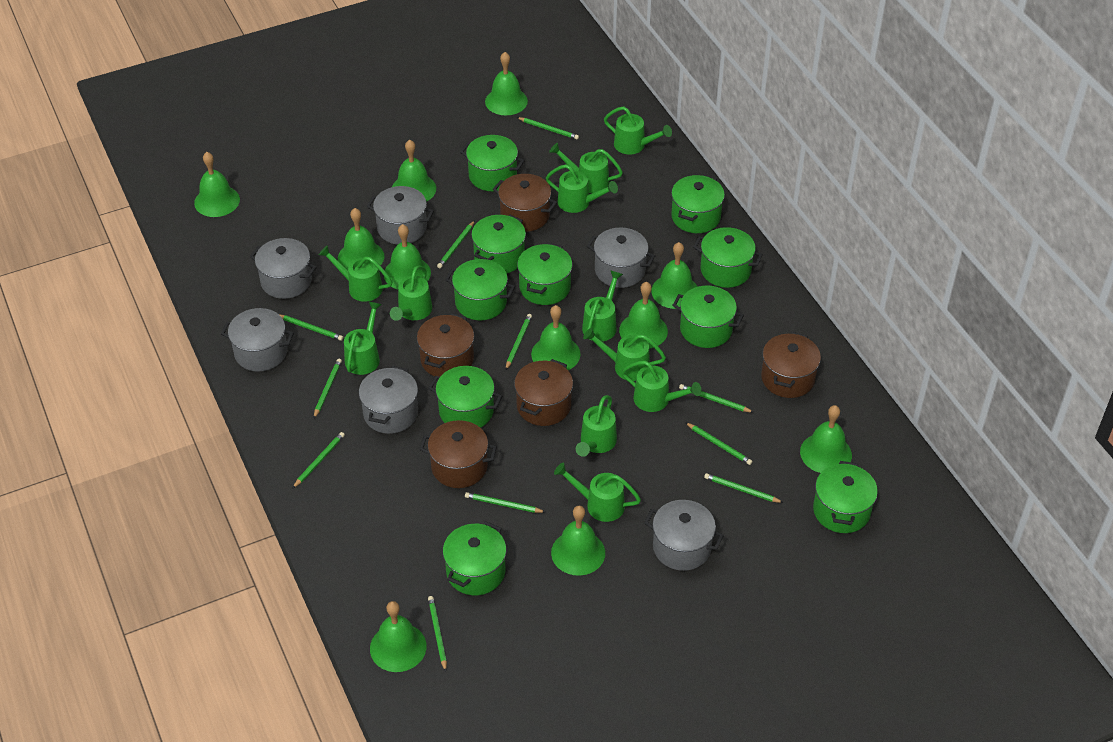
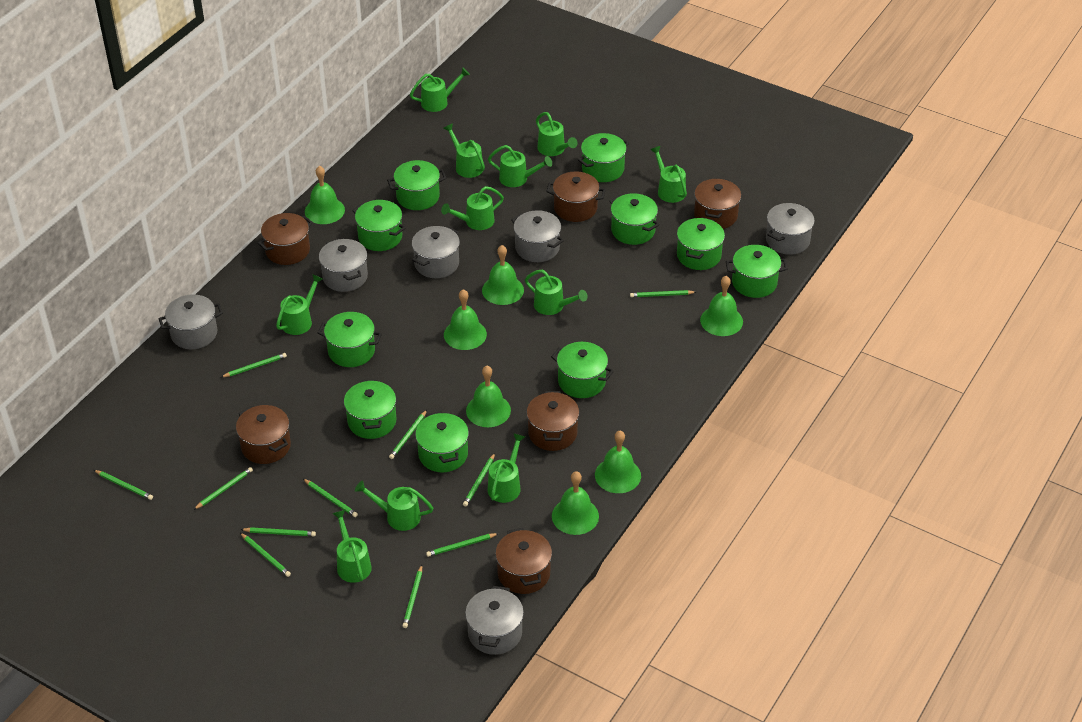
brown pot: 5 -> 6
green bell: 11 -> 7

